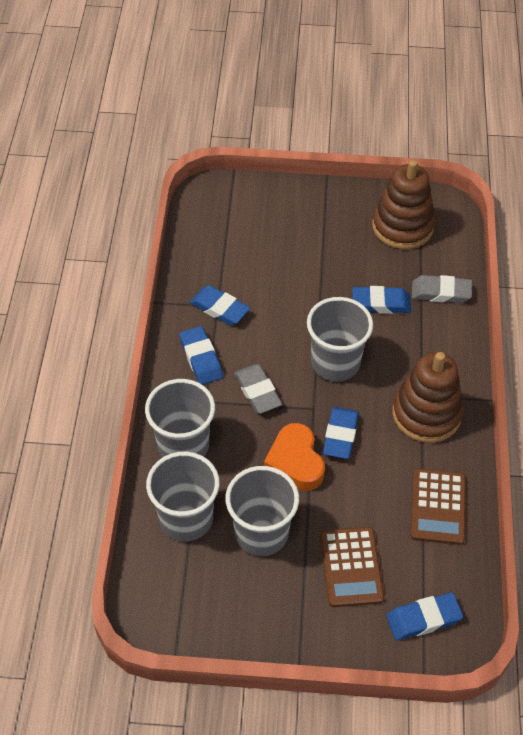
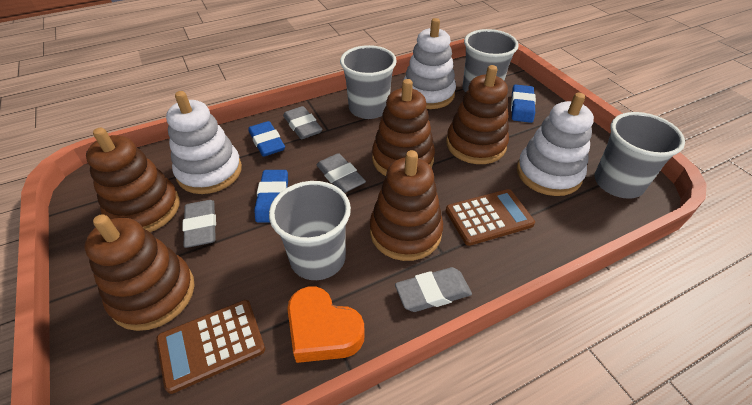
blue eraser: 5 -> 3
brown stacking toy: 2 -> 5
grey eraser: 2 -> 4
white stacking toy: 0 -> 3

